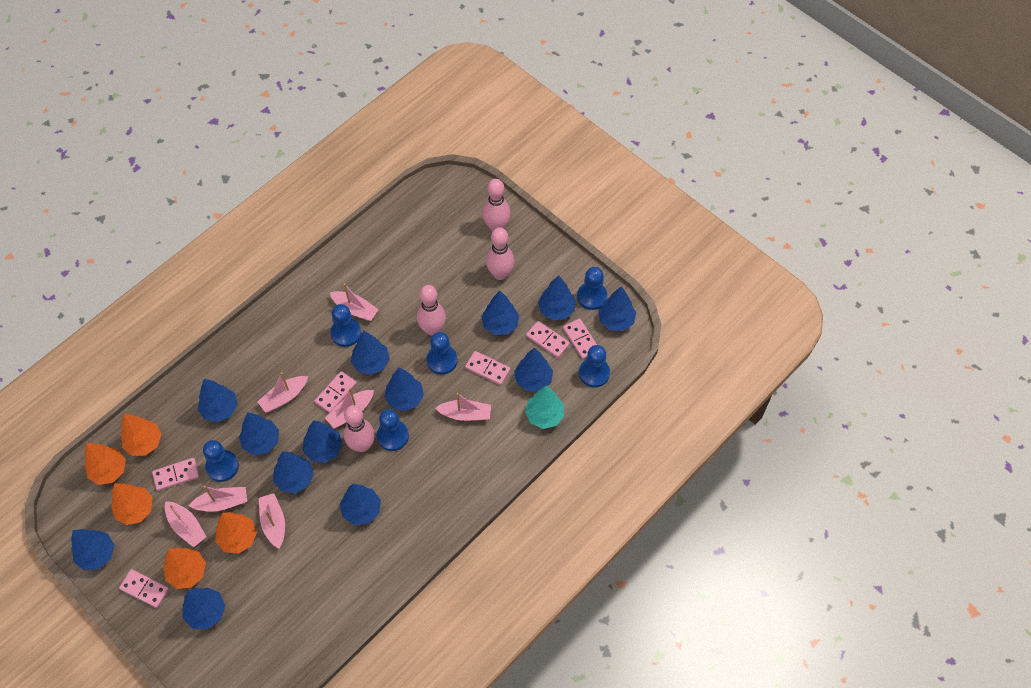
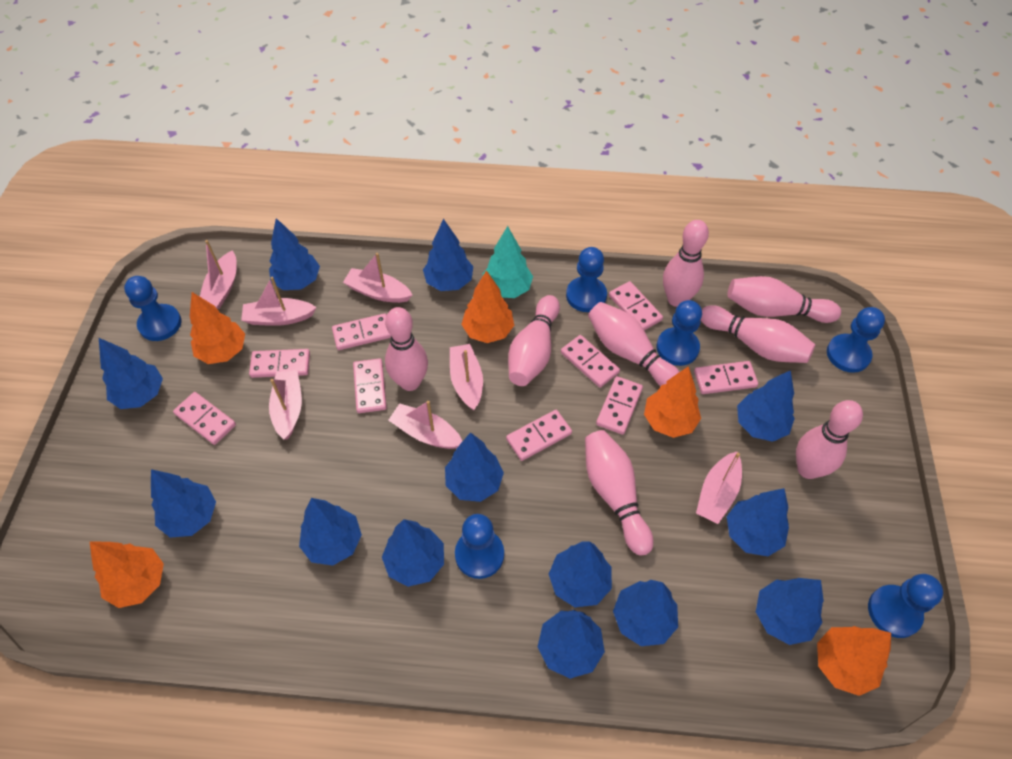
pink bowling pin: 4 -> 8
pink domino: 6 -> 9

